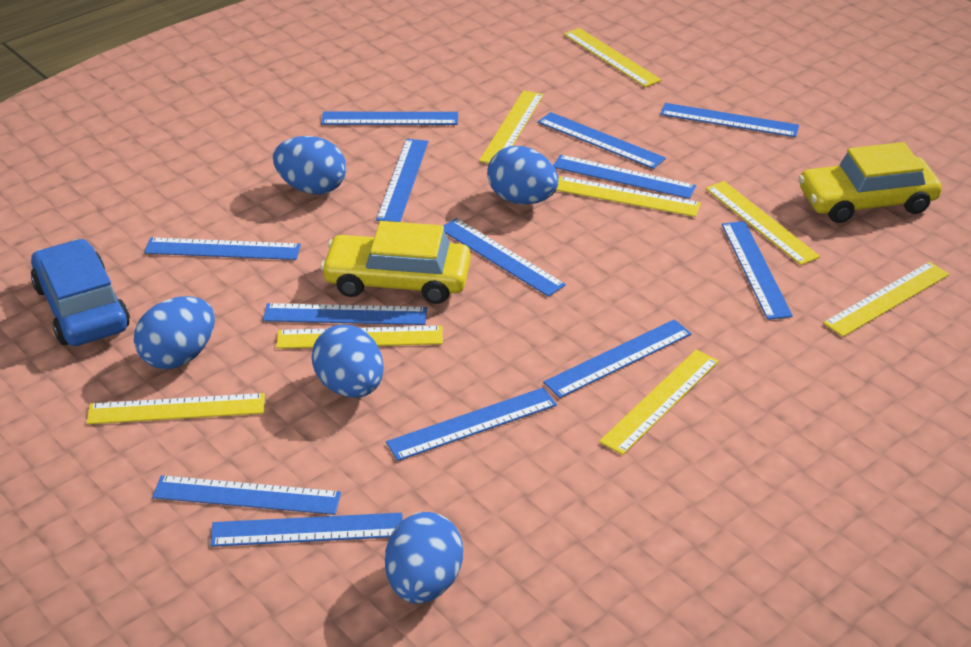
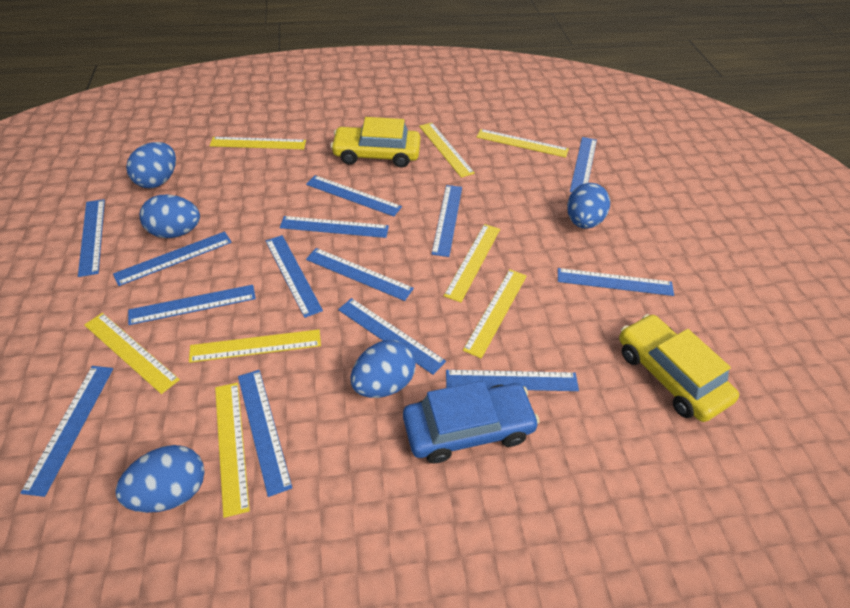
blue ruler: 13 -> 14

